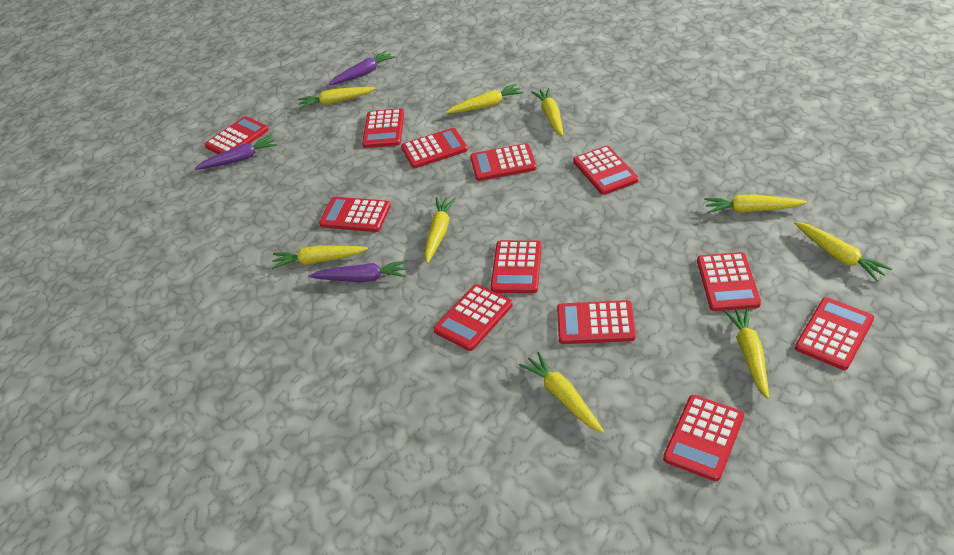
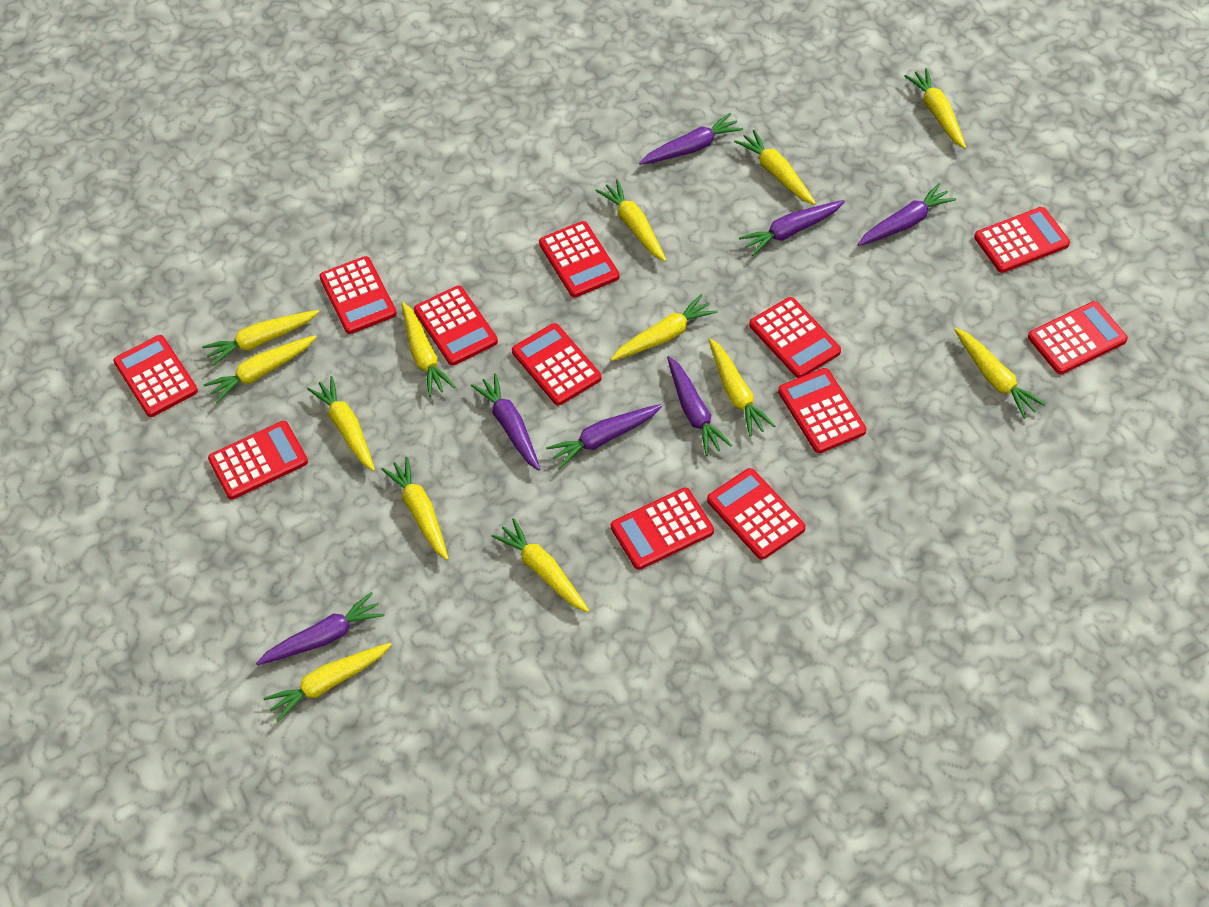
purple carrot: 3 -> 7
yellow carrot: 9 -> 13

